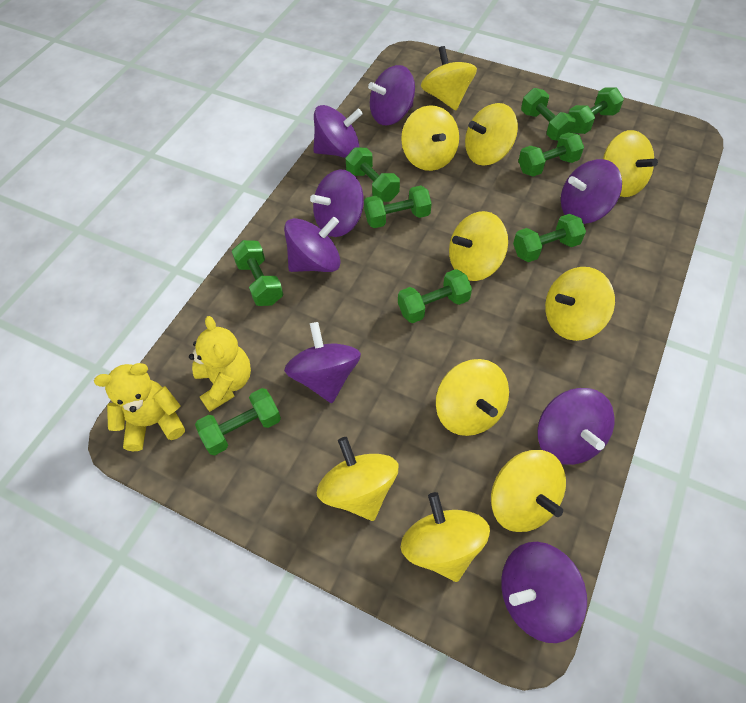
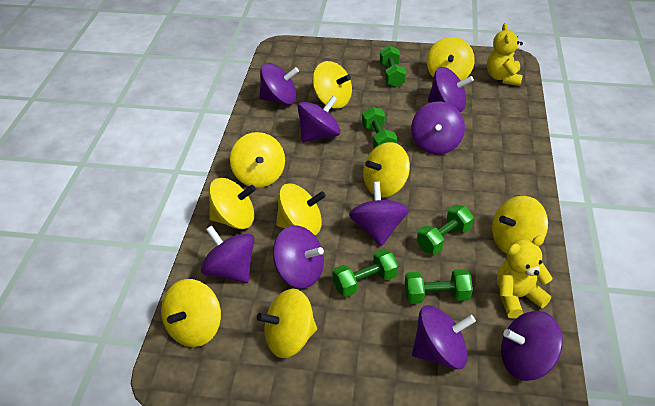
green dumbbell: 9 -> 5
purple spinning top: 8 -> 9
yellow spinning top: 10 -> 9

